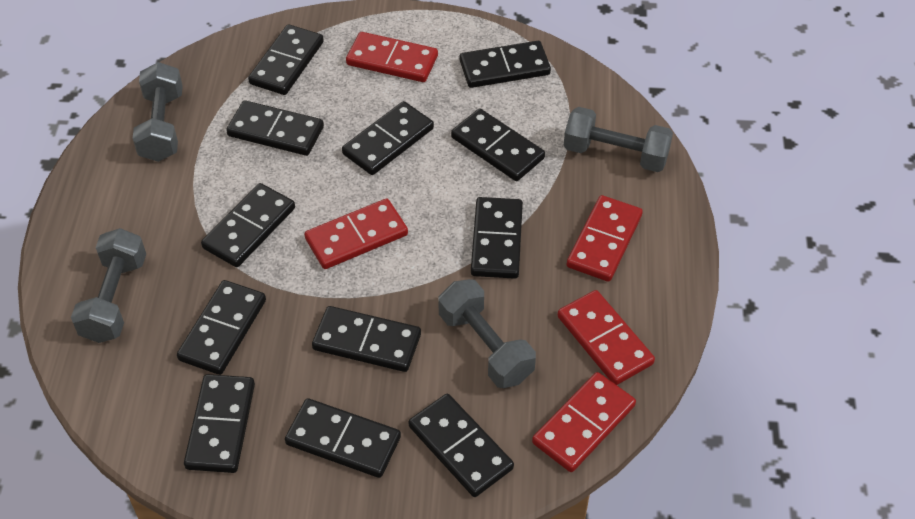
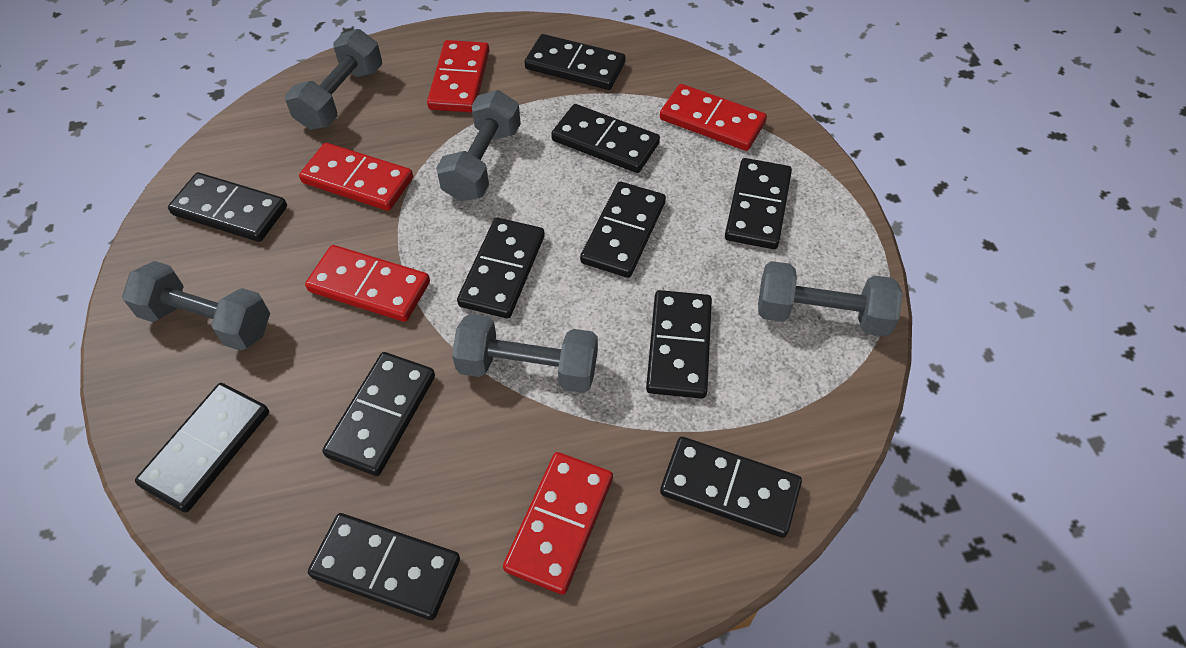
black domino: 12 -> 11
grey dumbbell: 4 -> 5

